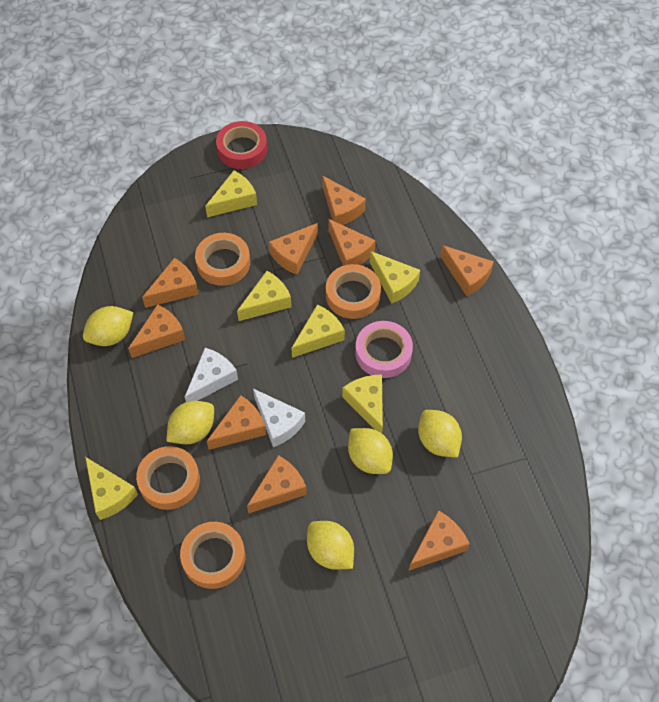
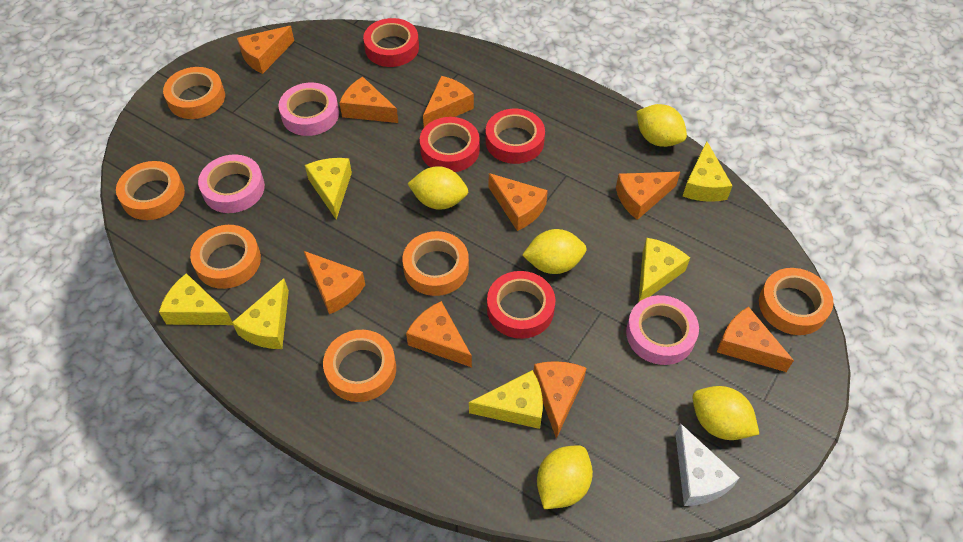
orange tape: 4 -> 6
pink tape: 1 -> 3
red tape: 1 -> 4
white cheese: 2 -> 1

